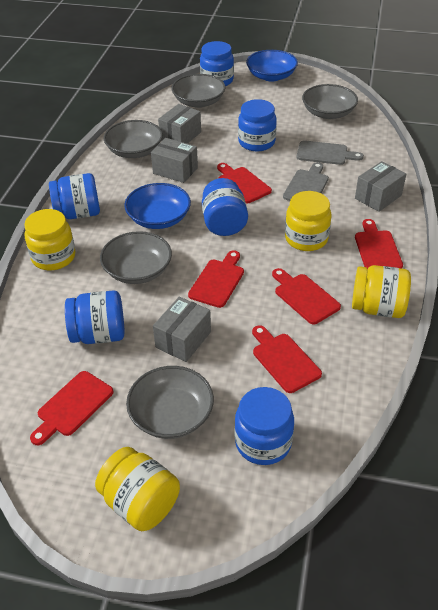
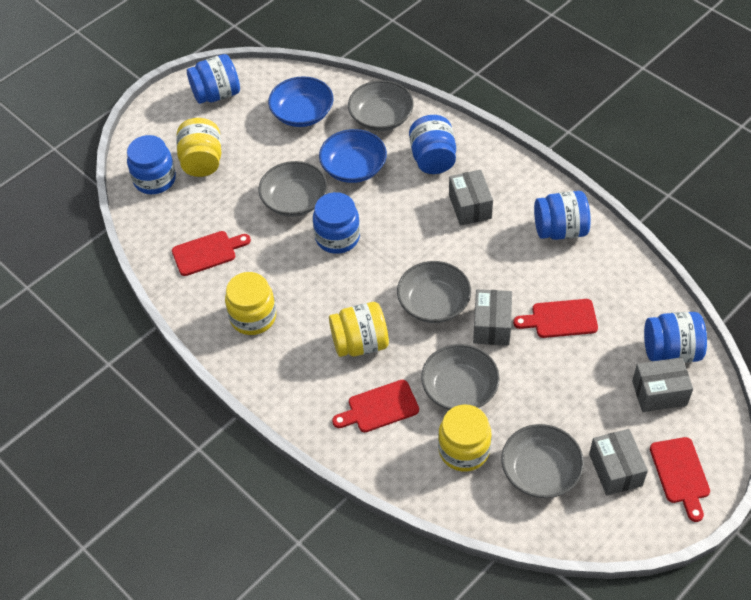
grey cutting board: 2 -> 0
red cutting board: 6 -> 4

